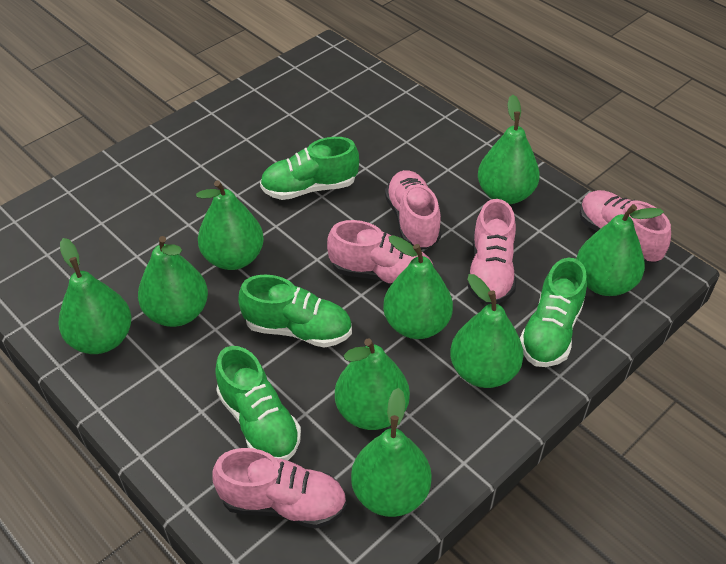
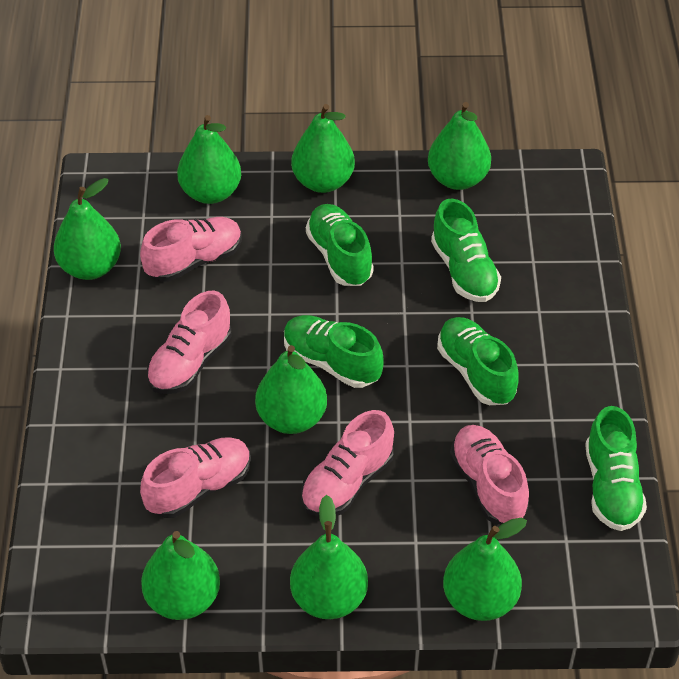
green pear: 9 -> 8
green shoe: 4 -> 5

